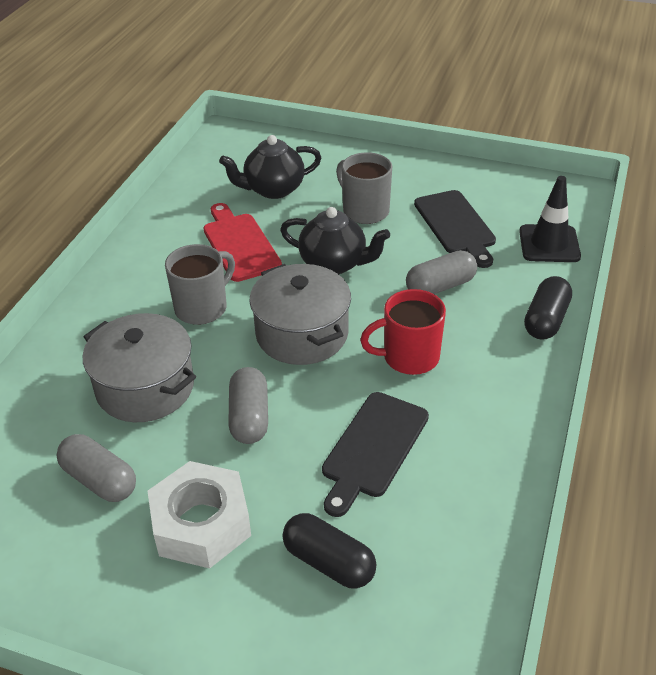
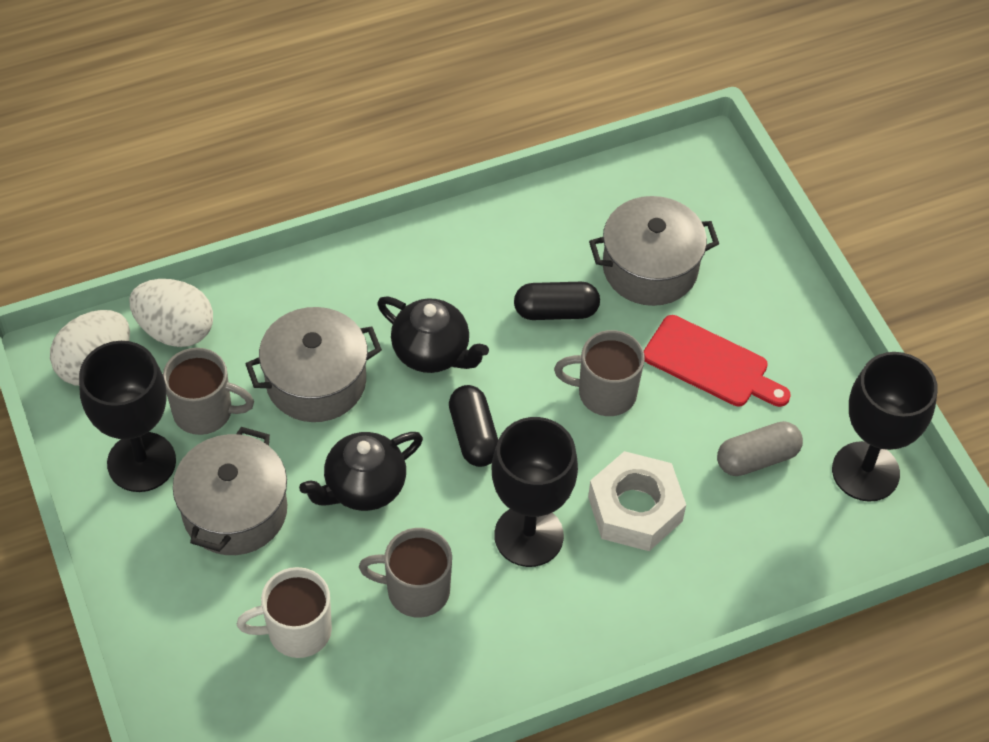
black cutting board: 2 -> 0
black goblet: 0 -> 3
black traffic cone: 1 -> 0
grey capsule: 3 -> 1
grey mug: 2 -> 3
grey pot: 2 -> 3
red mug: 1 -> 0
white egg: 0 -> 2
white mug: 0 -> 1

